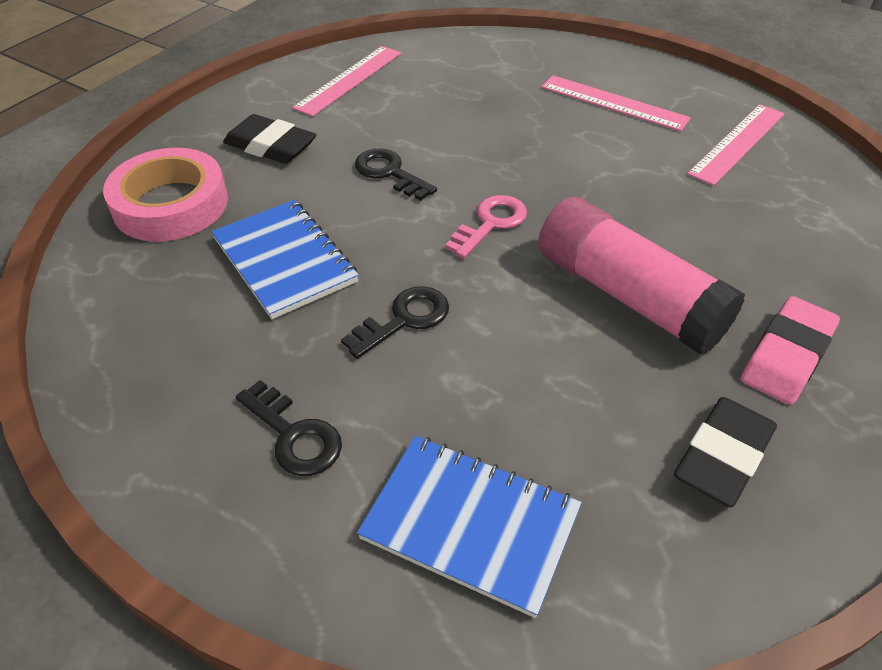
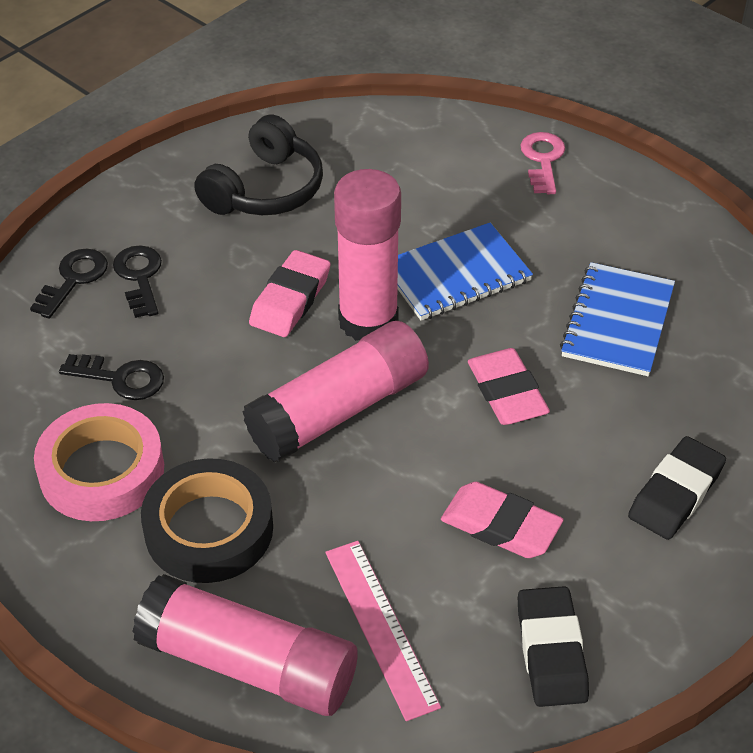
black headphones: 0 -> 1
black tape: 0 -> 1
pink eraser: 1 -> 3
pink glue stick: 1 -> 3
pink ruler: 3 -> 1

